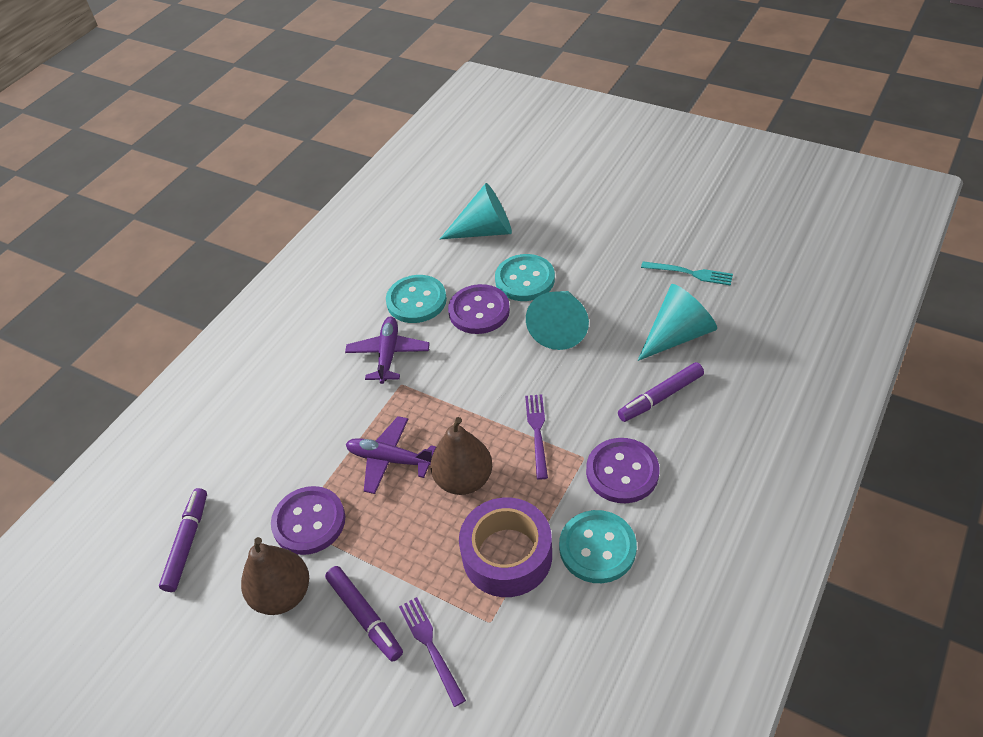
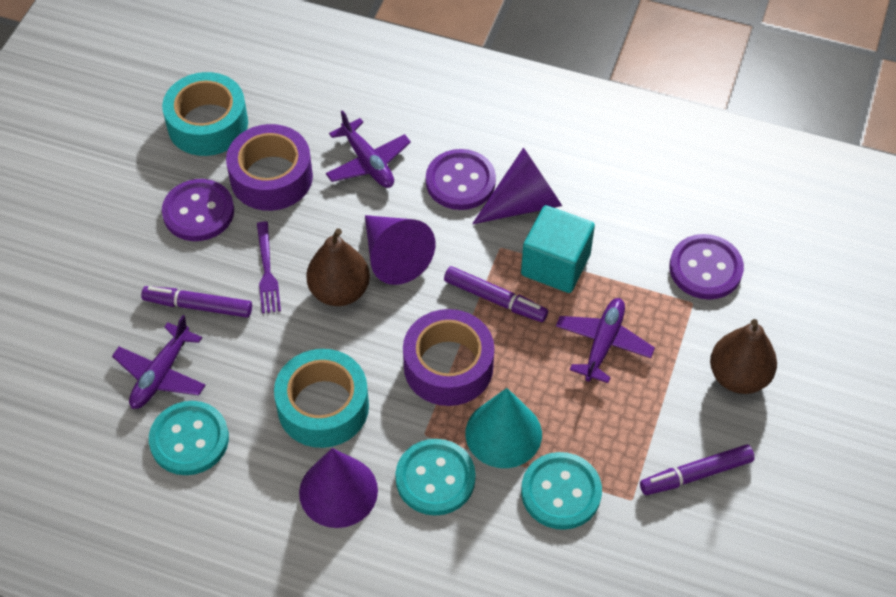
purple cone: 0 -> 3
purple fork: 2 -> 1
purple plane: 2 -> 3
purple tape: 1 -> 2
turquoise cone: 3 -> 1
turquoise cube: 0 -> 1
turquoise fork: 1 -> 0
turquoise tape: 0 -> 2

